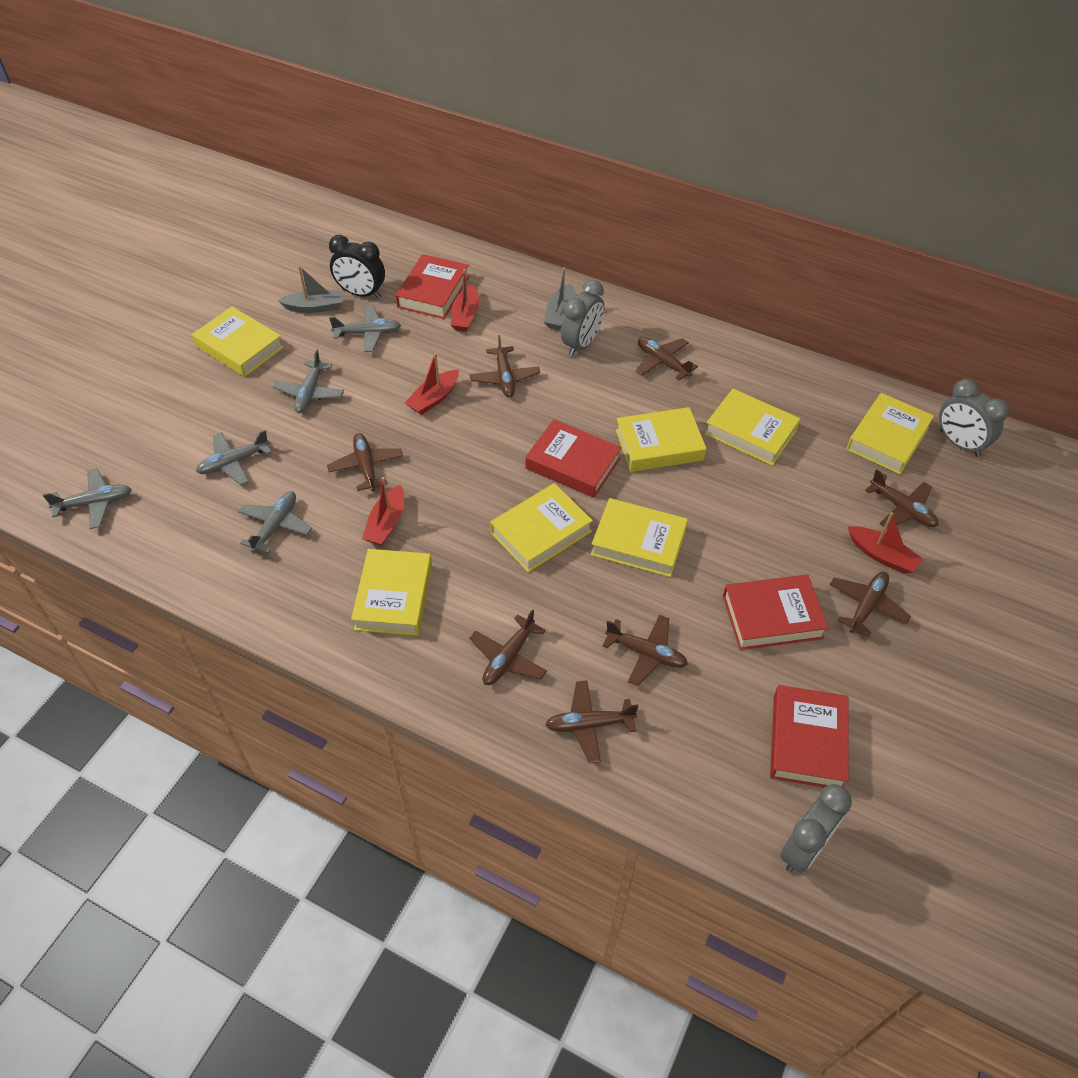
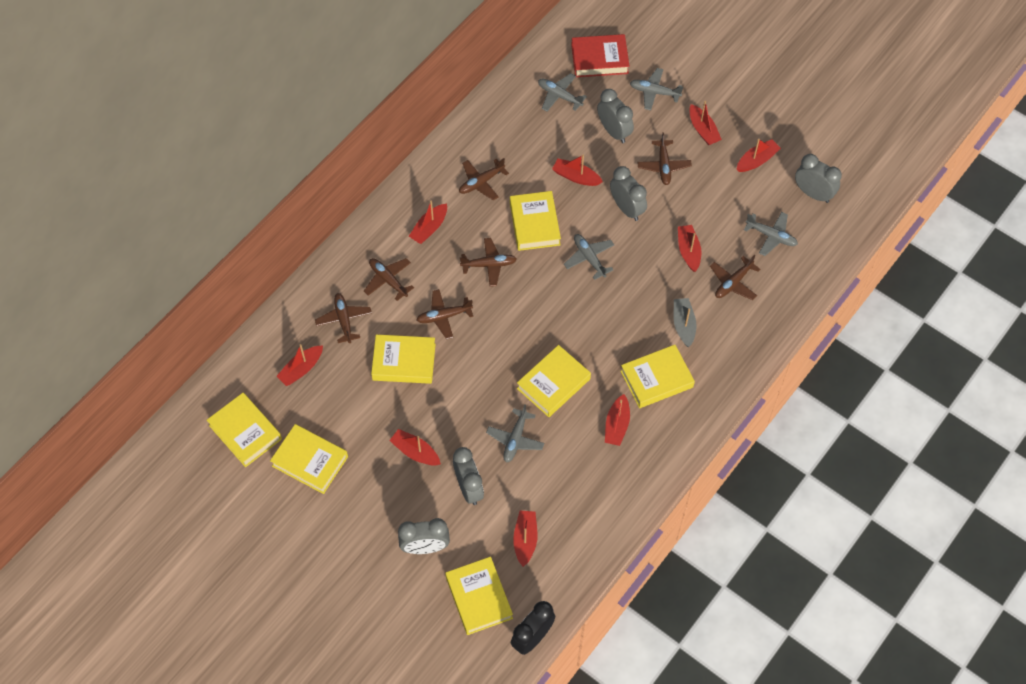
brown plane: 8 -> 7
grey boat: 2 -> 1
grey clock: 3 -> 5
red boat: 4 -> 9
red book: 4 -> 1

